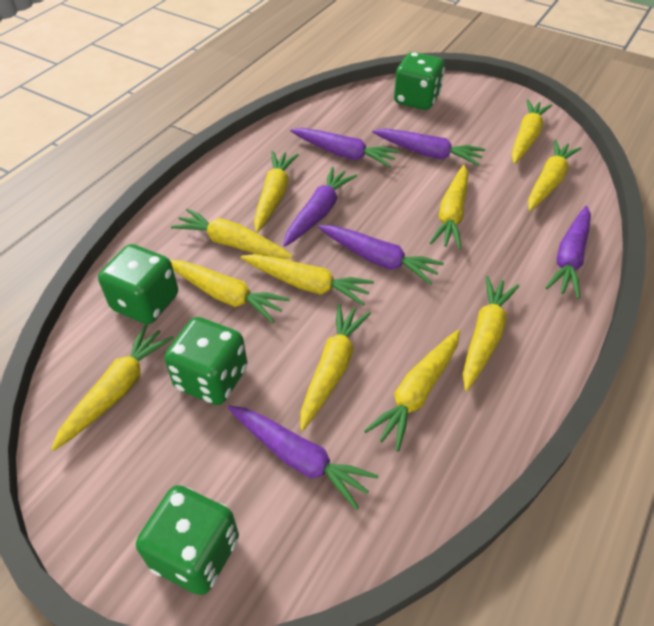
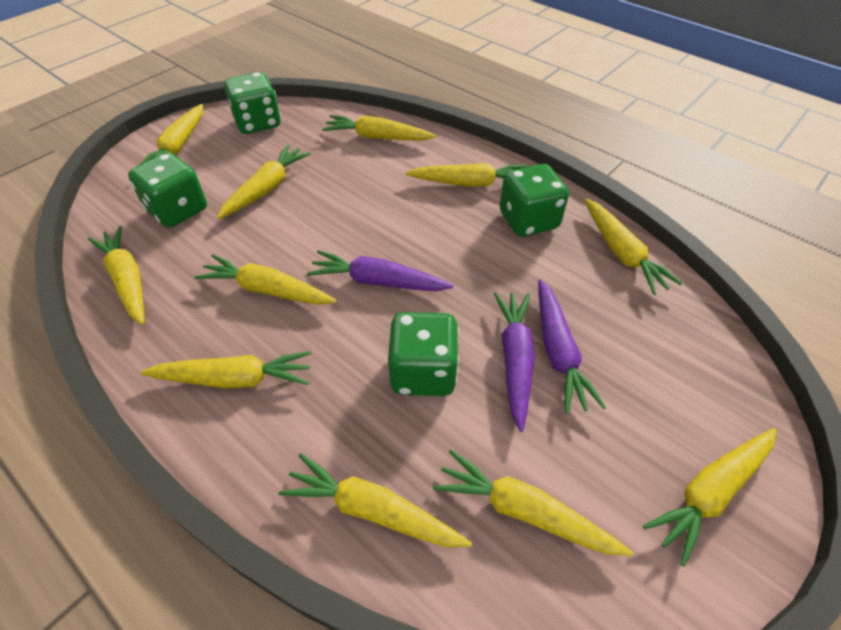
purple carrot: 6 -> 3

